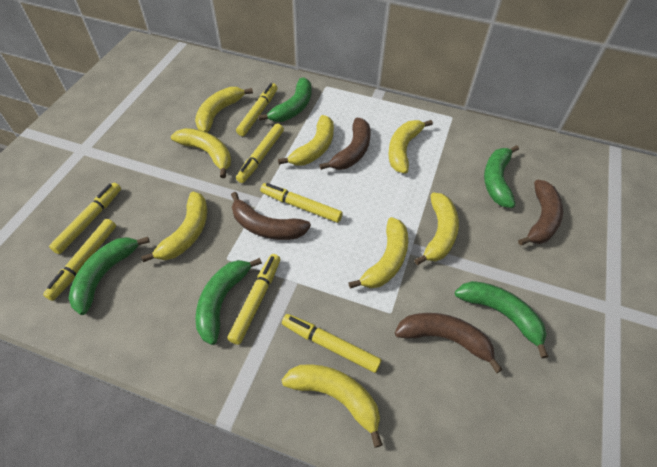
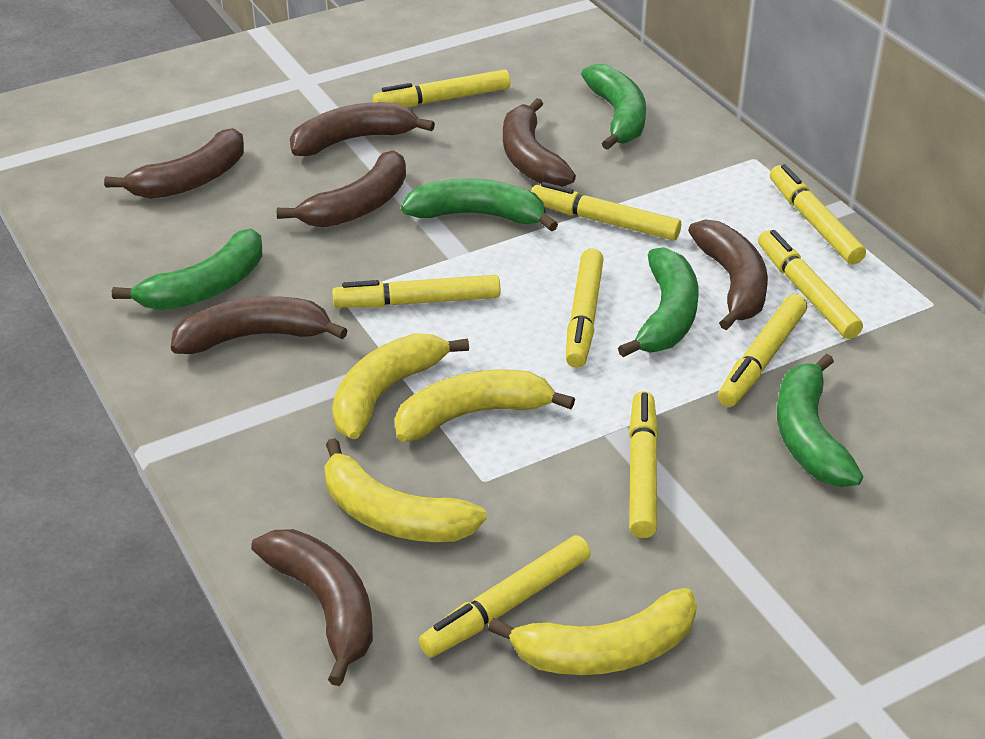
brown banana: 4 -> 7
yellow banana: 8 -> 4
yellow marker: 7 -> 9

